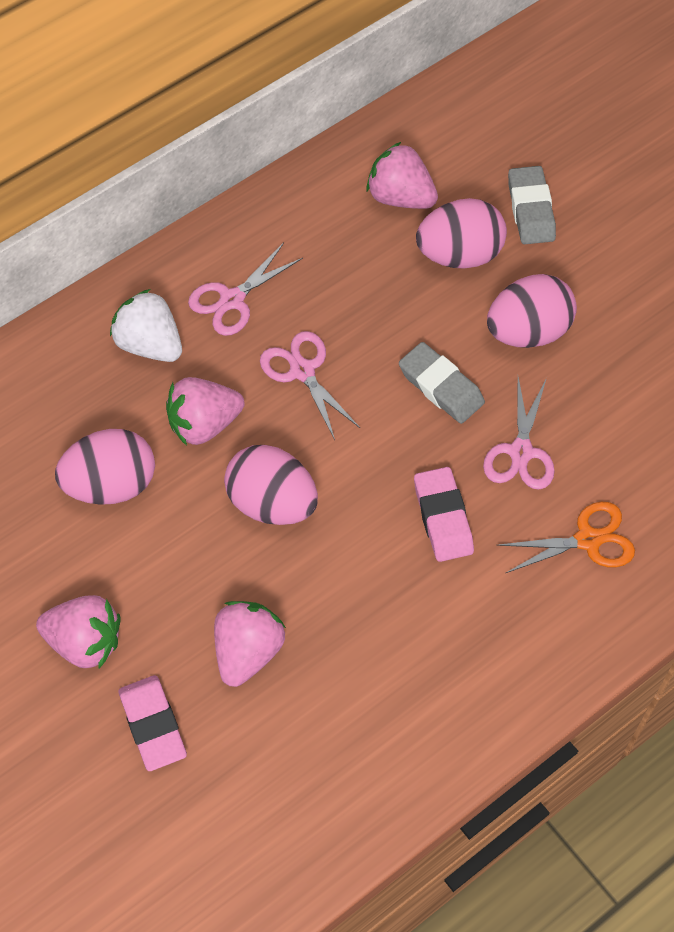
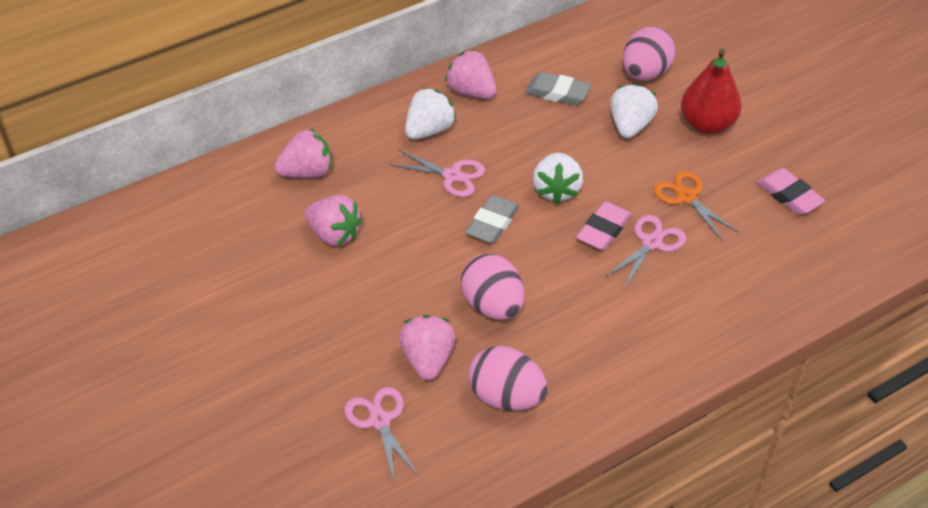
pink egg: 4 -> 3
red pear: 0 -> 1
white strawberry: 1 -> 3

